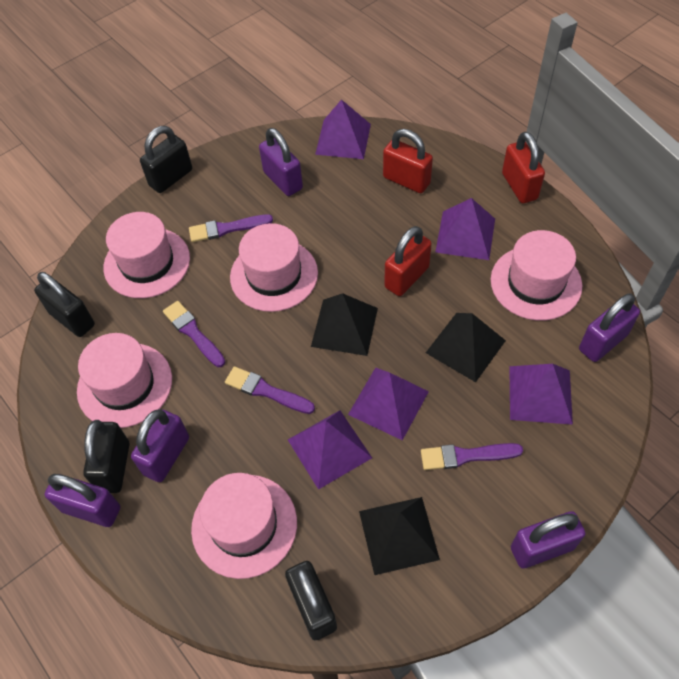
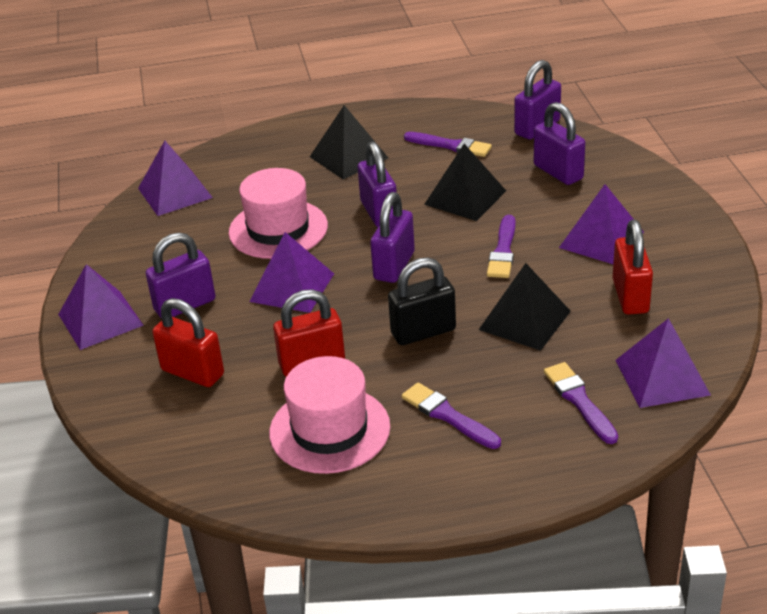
black padlock: 4 -> 1
pink hat: 5 -> 2

